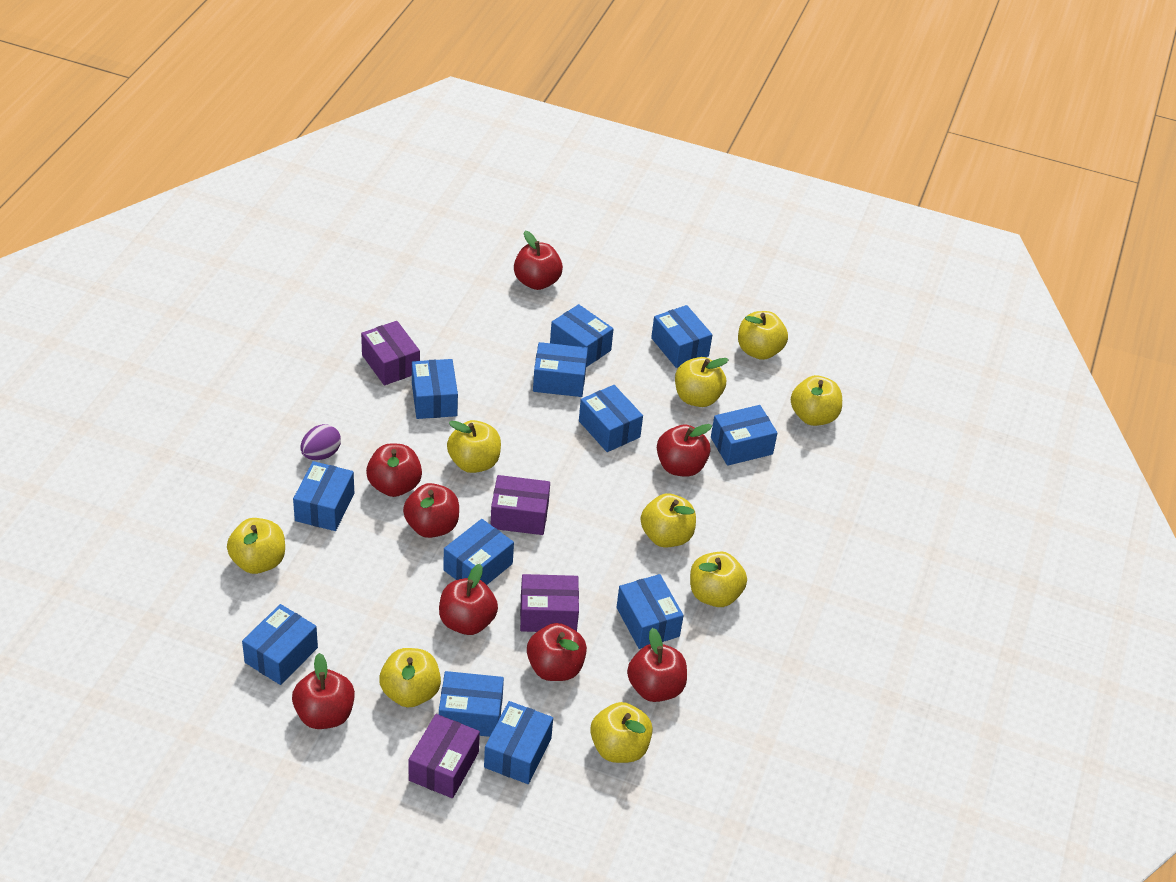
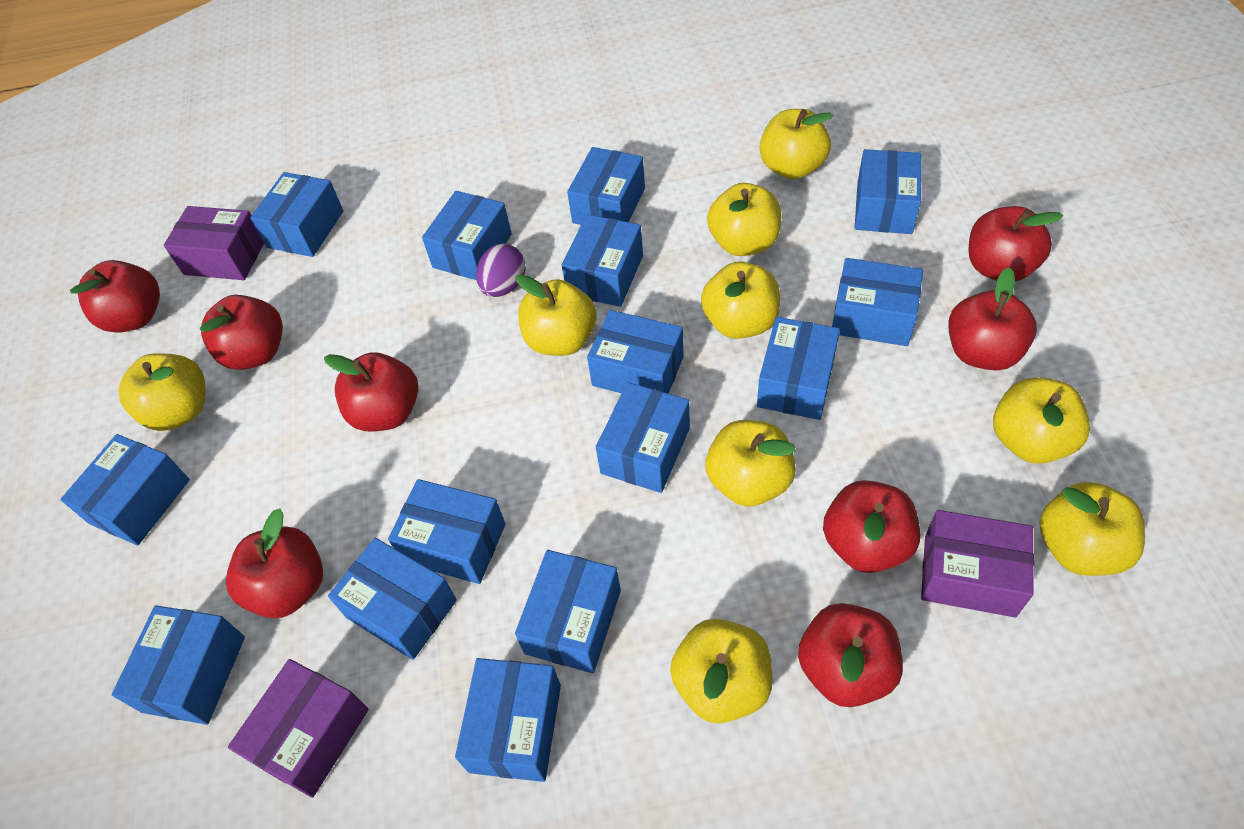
blue box: 12 -> 15
purple box: 4 -> 3

